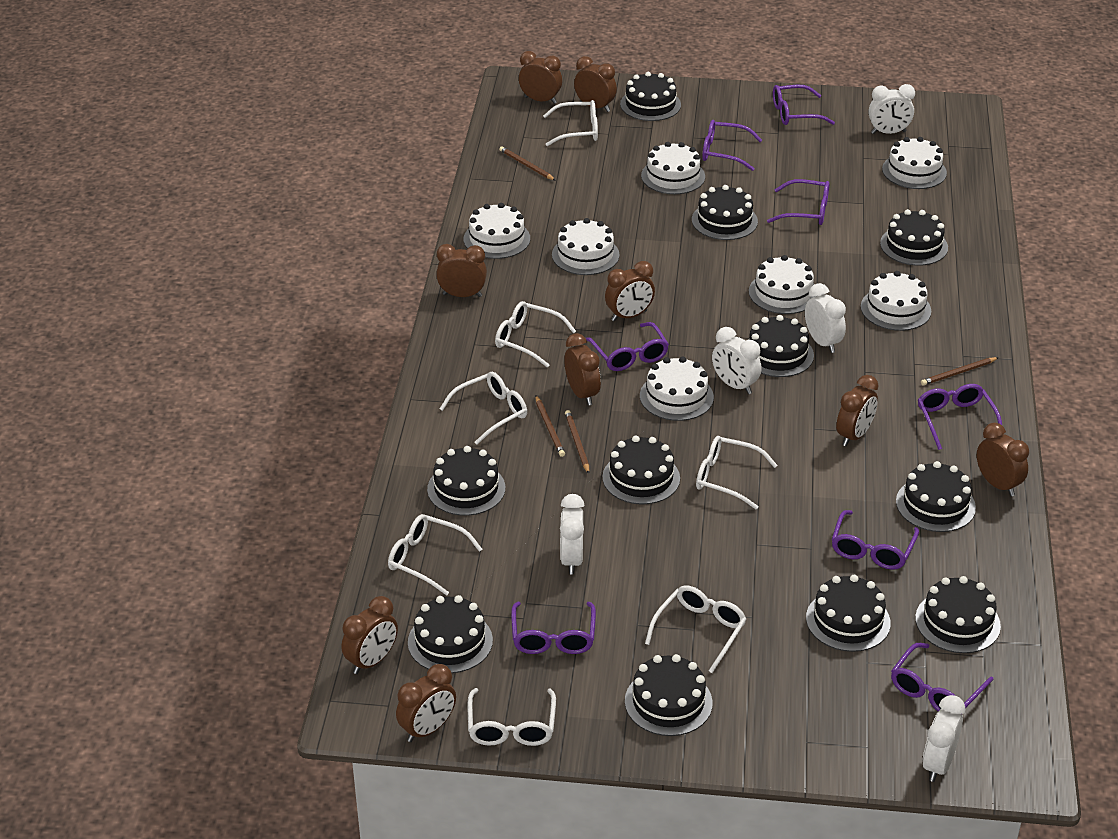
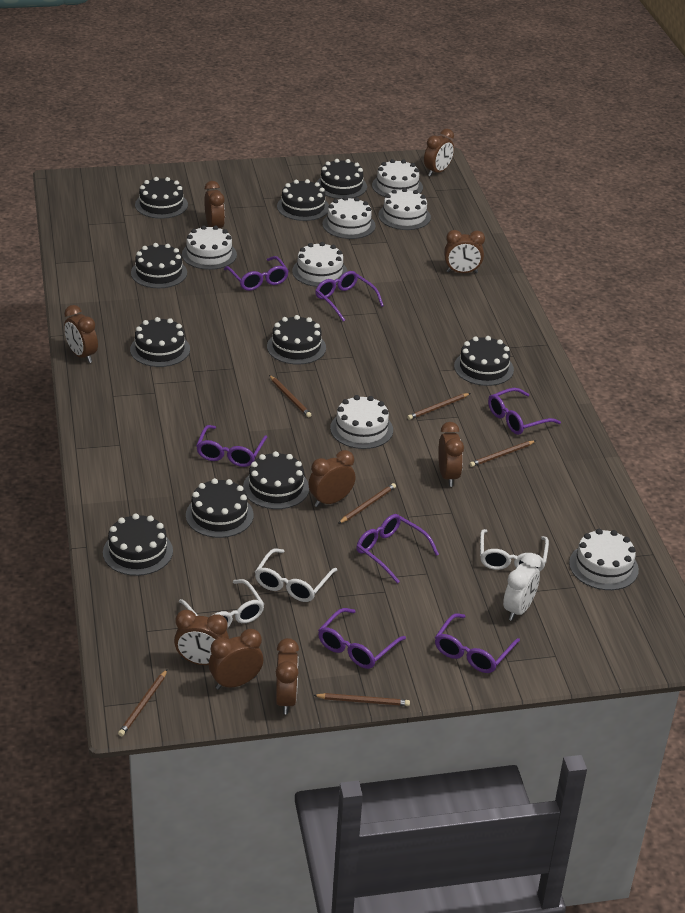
black cake: 11 -> 10
brown pencil: 4 -> 6
purple glasses: 8 -> 7
white clock: 5 -> 1
white glasses: 7 -> 3

